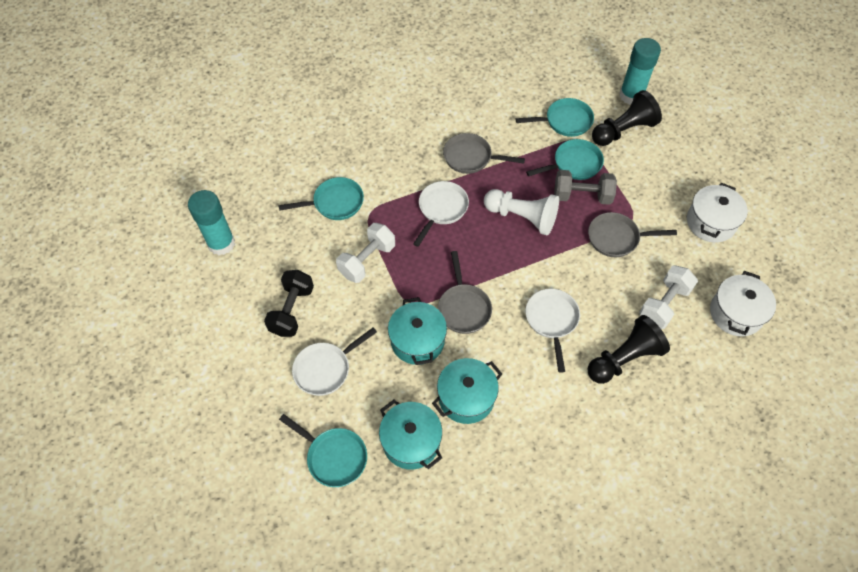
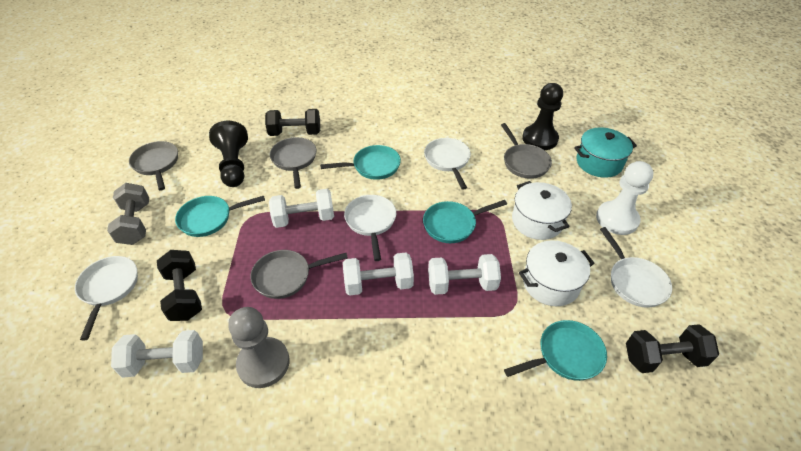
black dumbbell: 1 -> 3
grey pan: 3 -> 4
grey pawn: 0 -> 1
turquoise glue stick: 2 -> 0
turquoise pot: 3 -> 1
white dumbbell: 2 -> 4
white pan: 3 -> 4

